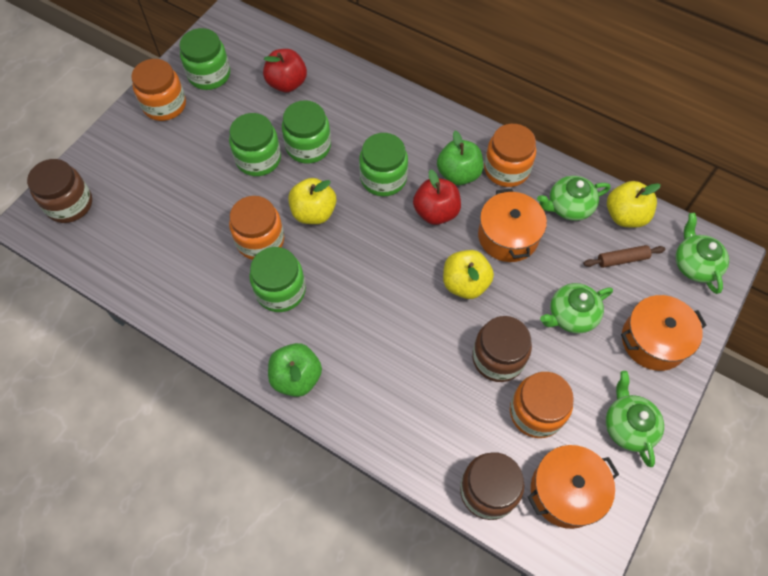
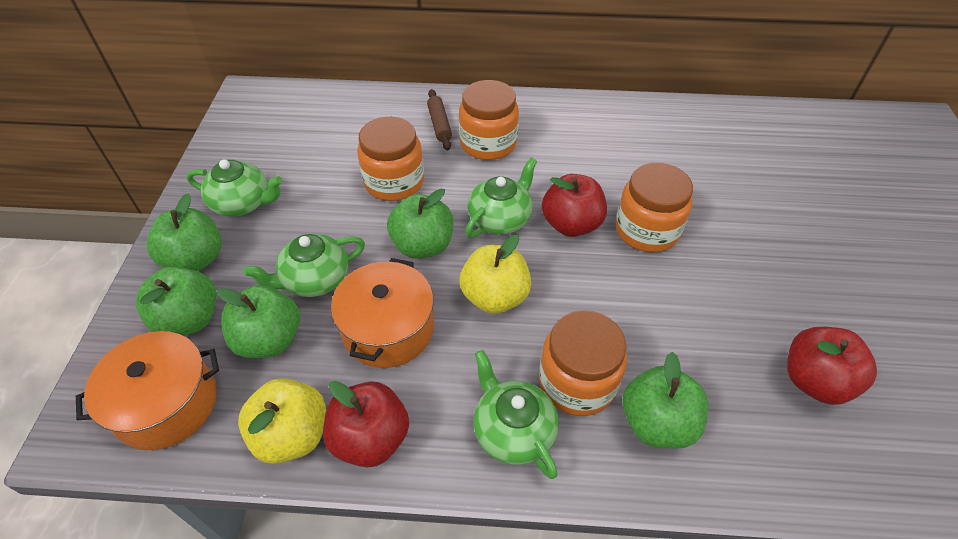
brown jar: 3 -> 0
green apple: 2 -> 5
green jar: 5 -> 0
orange pot: 3 -> 2
red apple: 2 -> 3
yellow apple: 3 -> 2

